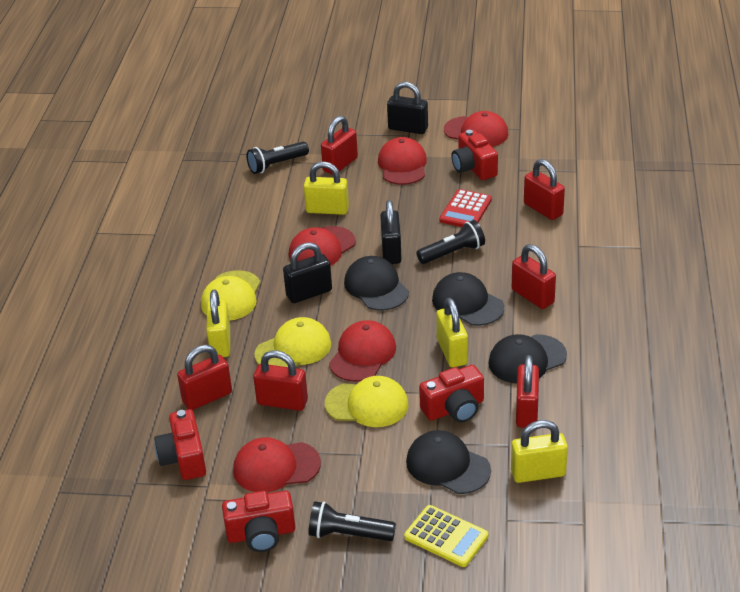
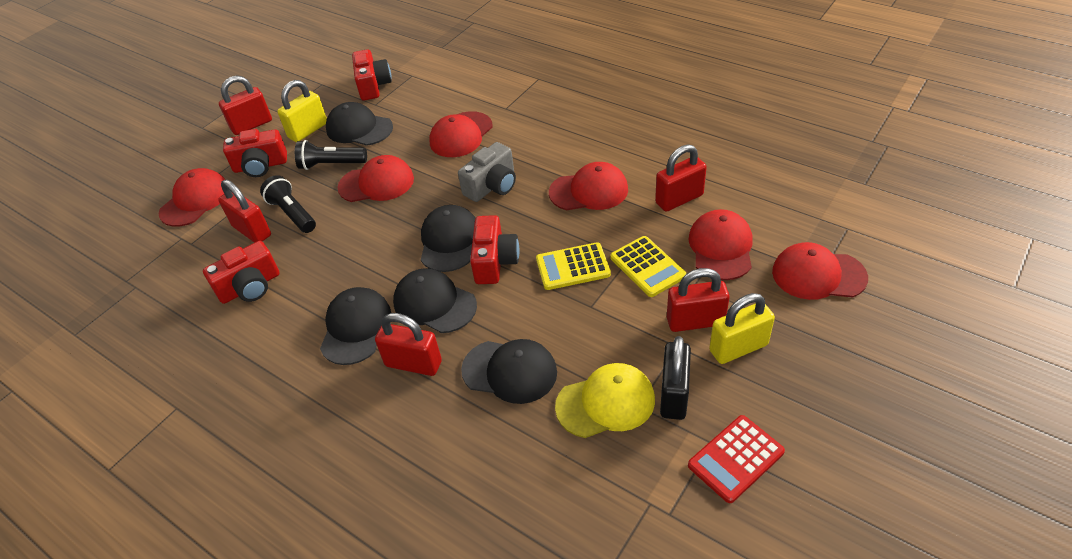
black cap: 4 -> 5
black flashlight: 3 -> 2
black padlock: 3 -> 1
grey camera: 0 -> 1
red cap: 5 -> 6
red padlock: 6 -> 5
yellow calculator: 1 -> 2
yellow cap: 3 -> 1
yellow padlock: 4 -> 2

